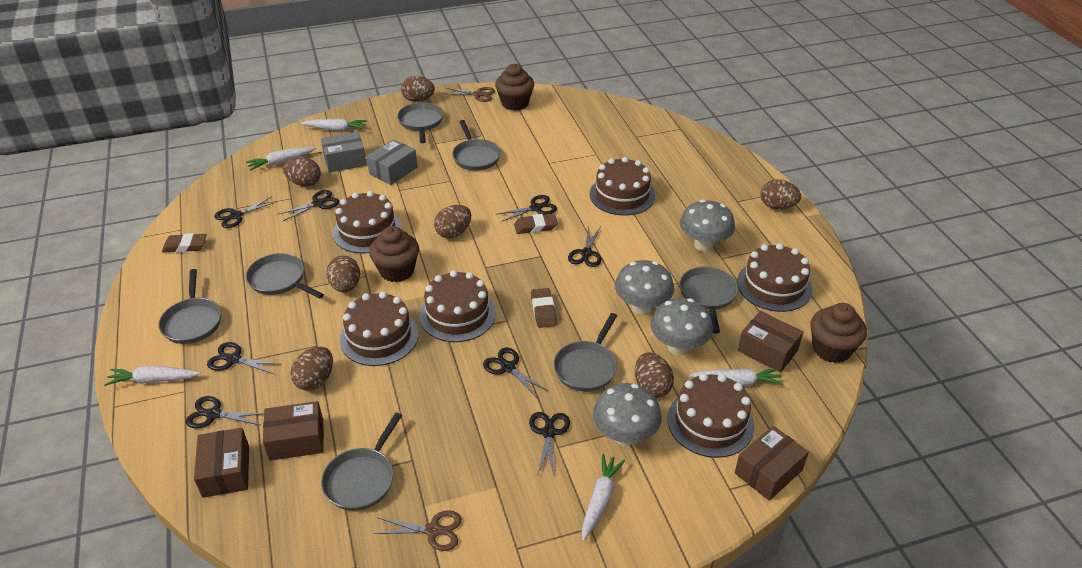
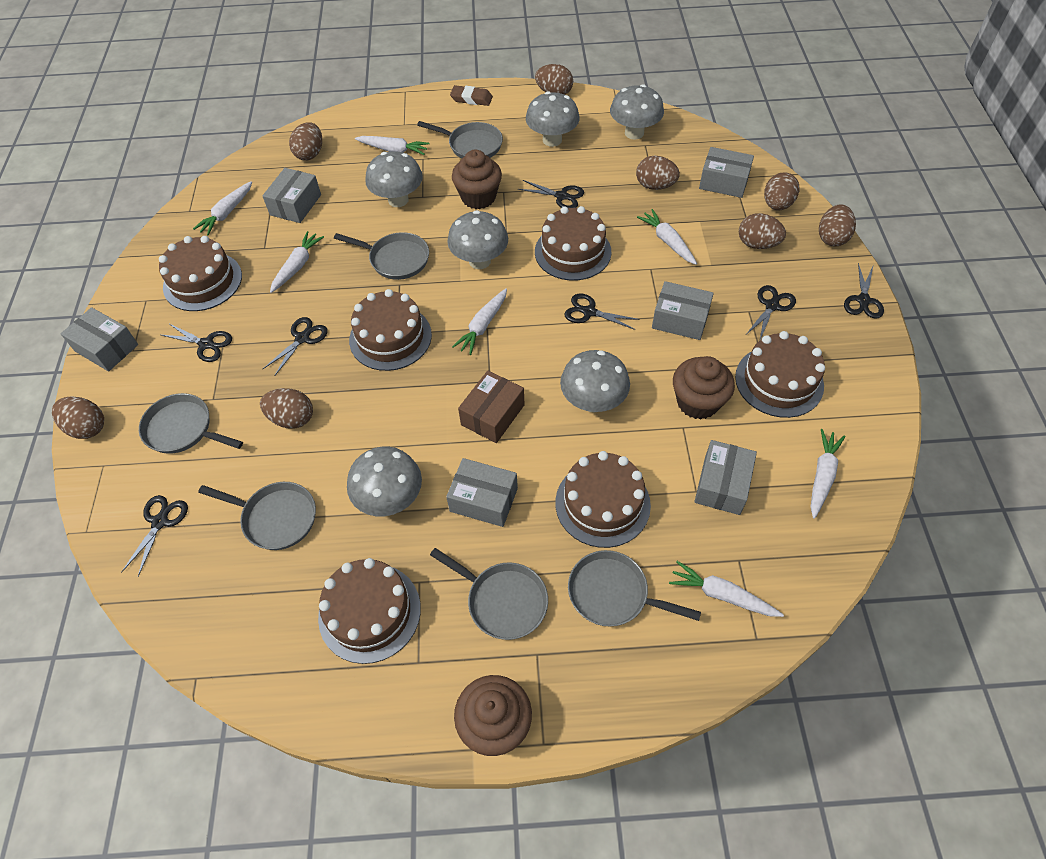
black scissors: 8 -> 7
brown box: 4 -> 1
brown egg: 7 -> 8
brown eraser: 3 -> 1
brown scissors: 2 -> 0
grey box: 2 -> 6
grey mushroom: 4 -> 6
grey pan: 7 -> 6
white carrot: 5 -> 7

